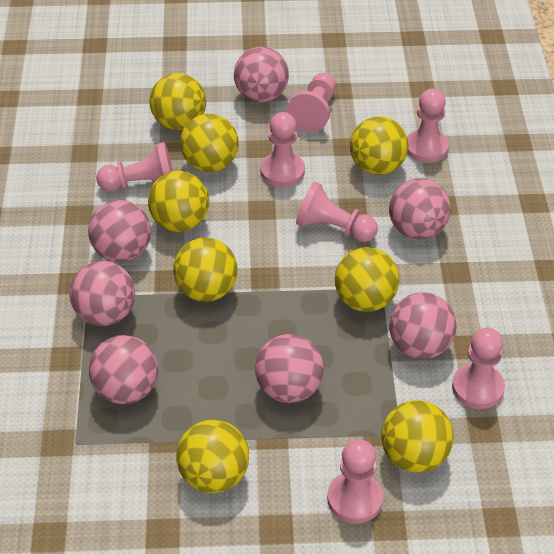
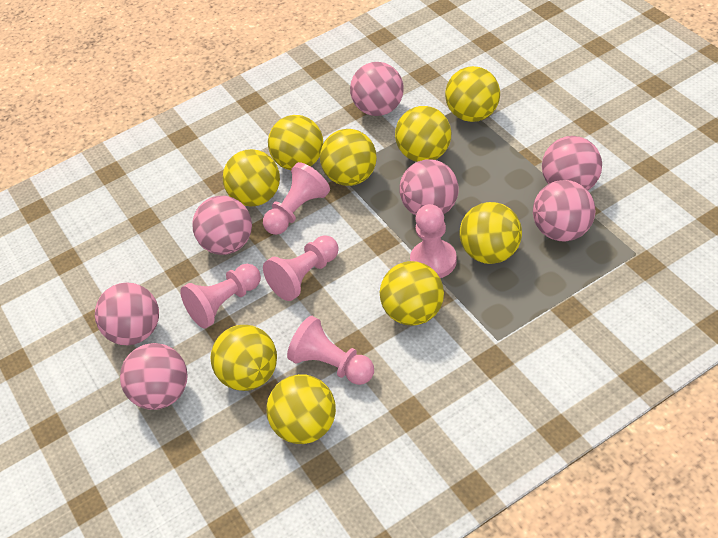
pink pawn: 7 -> 5
yellow ball: 8 -> 9

